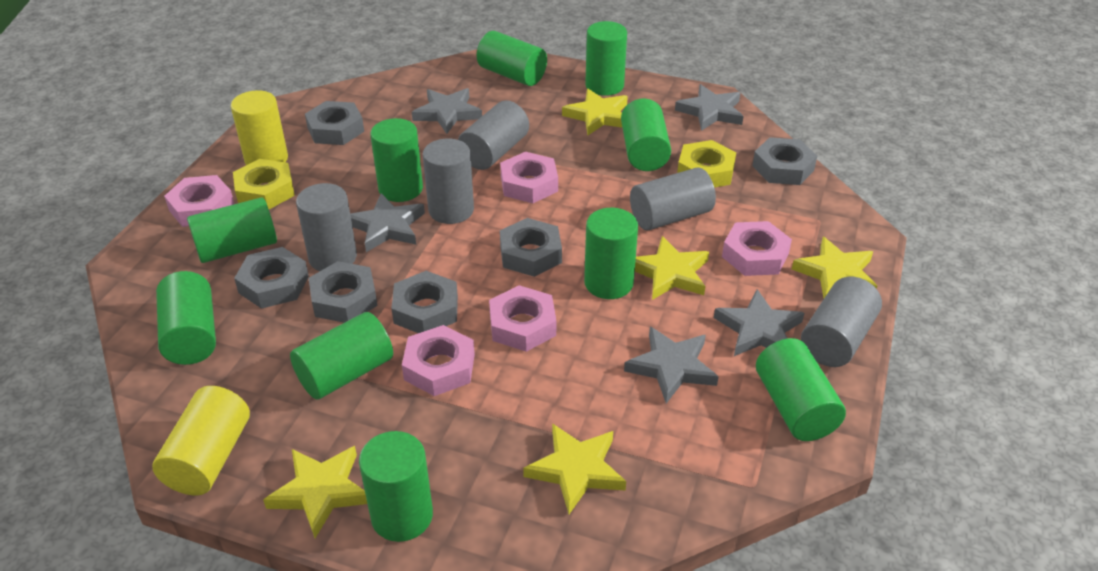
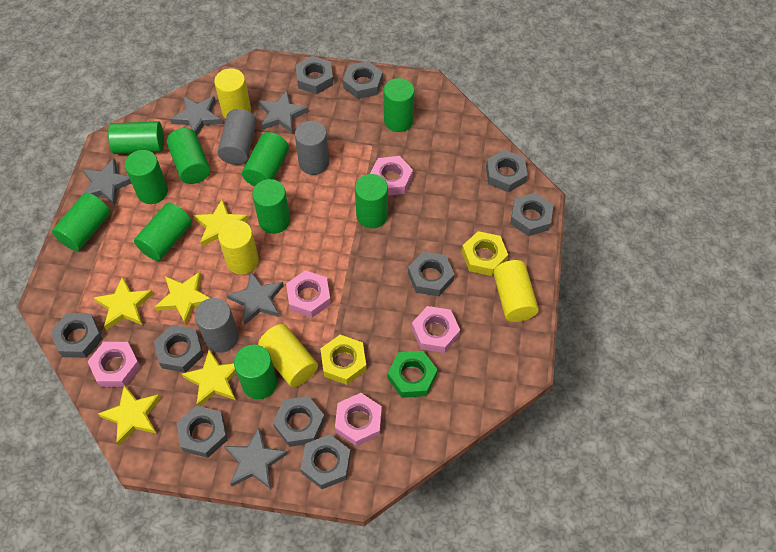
green nut: 0 -> 1
grey cylinder: 5 -> 3
grey nut: 6 -> 10
yellow cylinder: 2 -> 4

